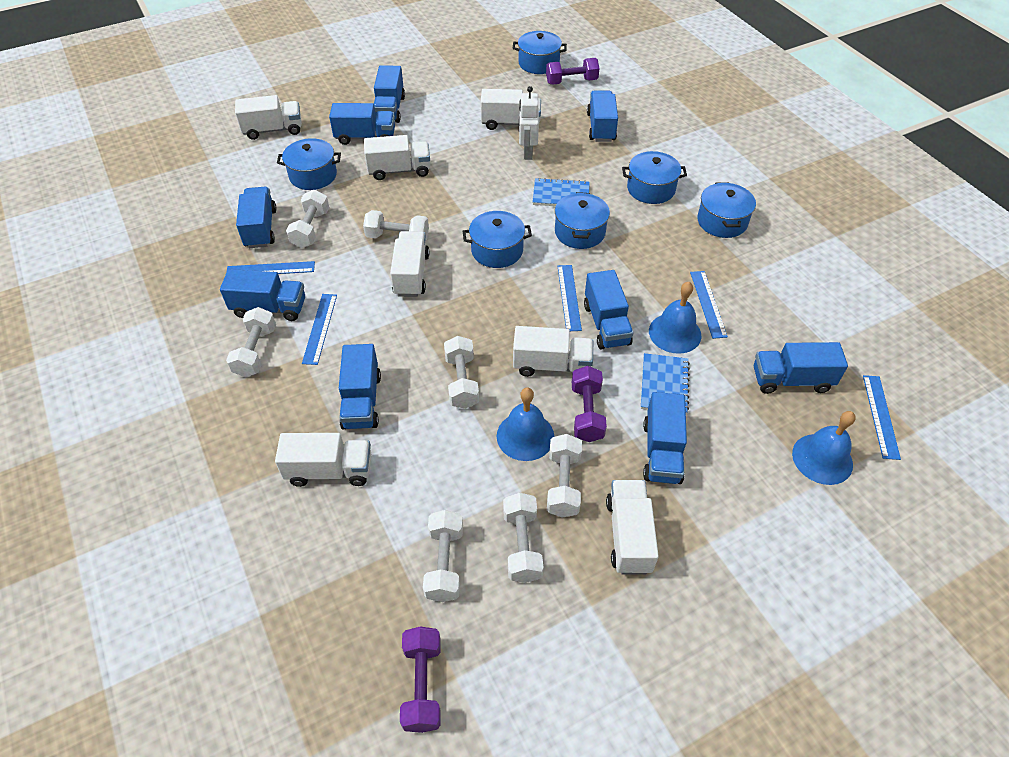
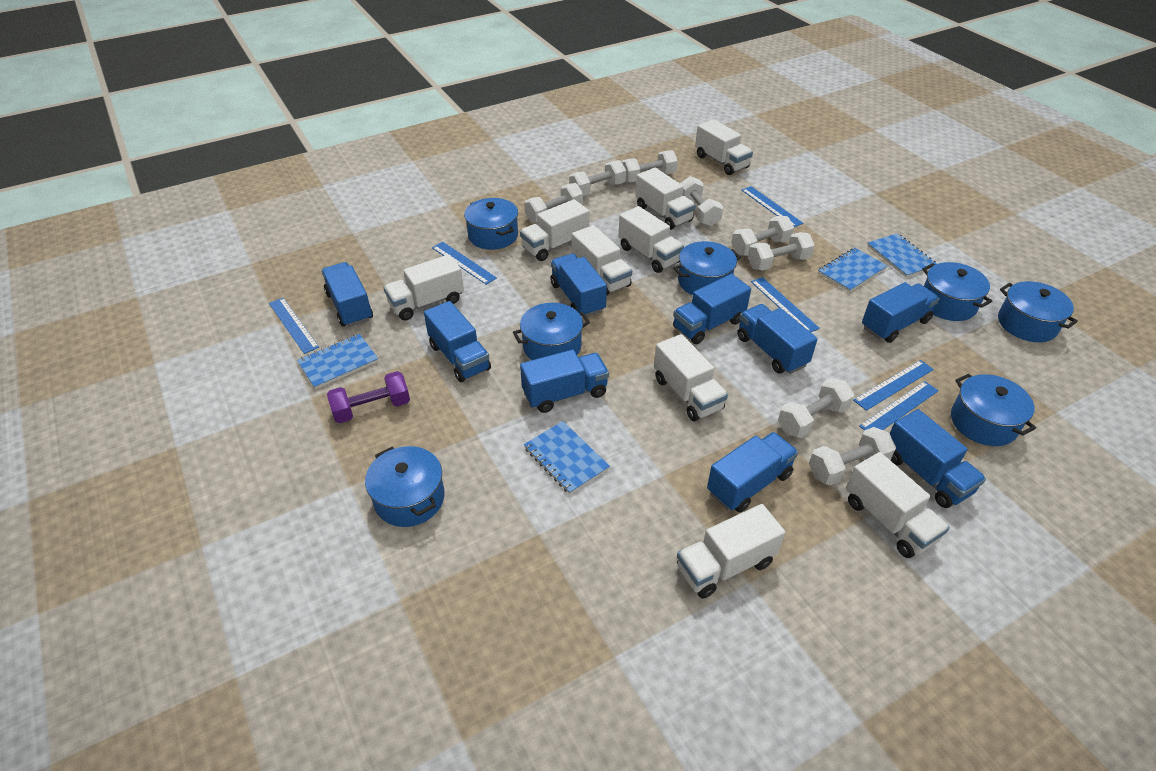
blue bell: 3 -> 0
blue notebook: 2 -> 4
blue pot: 6 -> 7
blue ruler: 5 -> 6
purple dumbbell: 3 -> 1
white dumbbell: 7 -> 8
white robot: 1 -> 0
white truck: 7 -> 9

